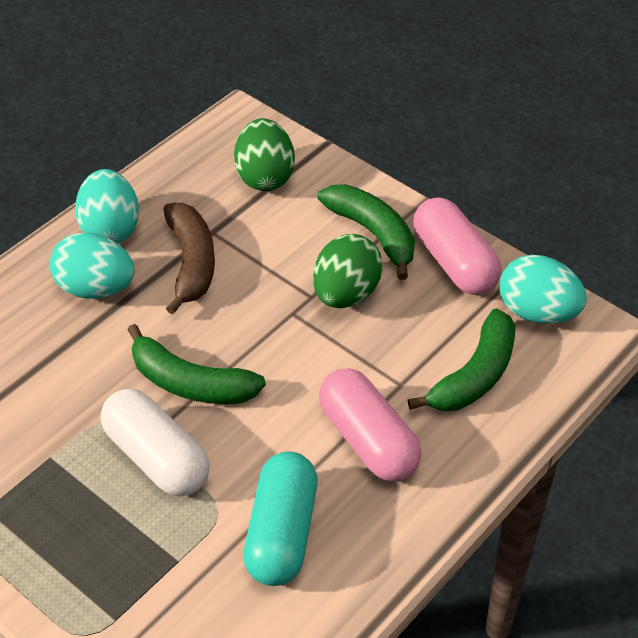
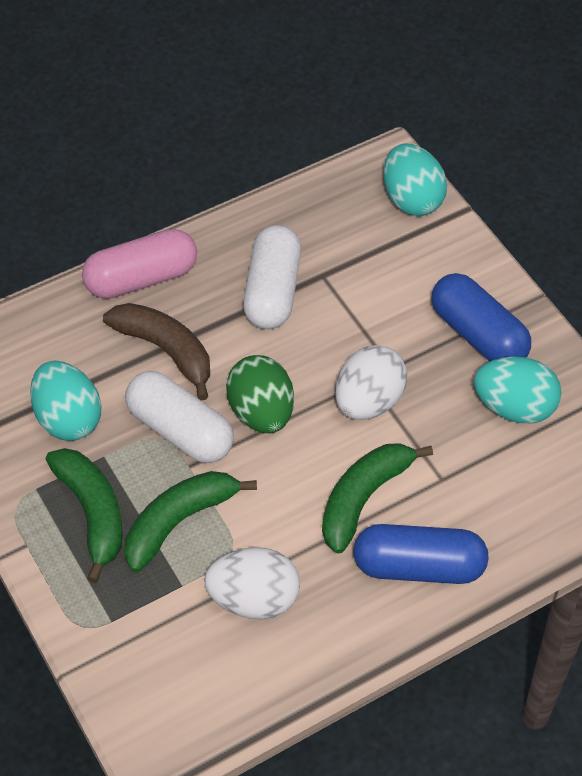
blue capsule: 0 -> 2
green egg: 2 -> 1
pink capsule: 2 -> 1
turquoise capsule: 1 -> 0
white capsule: 1 -> 2
white egg: 0 -> 2

